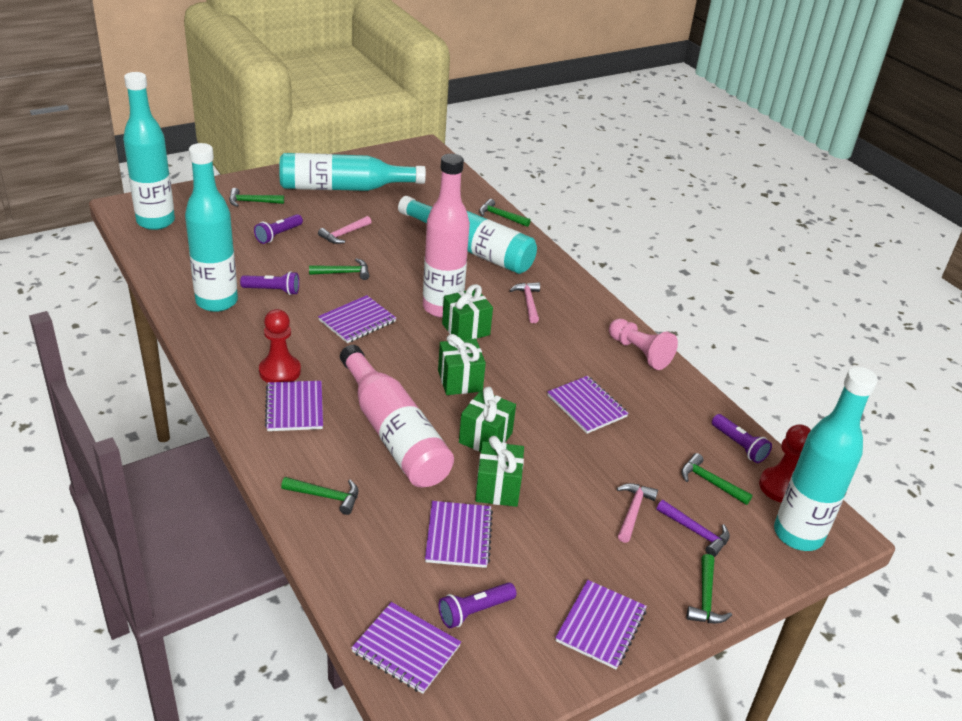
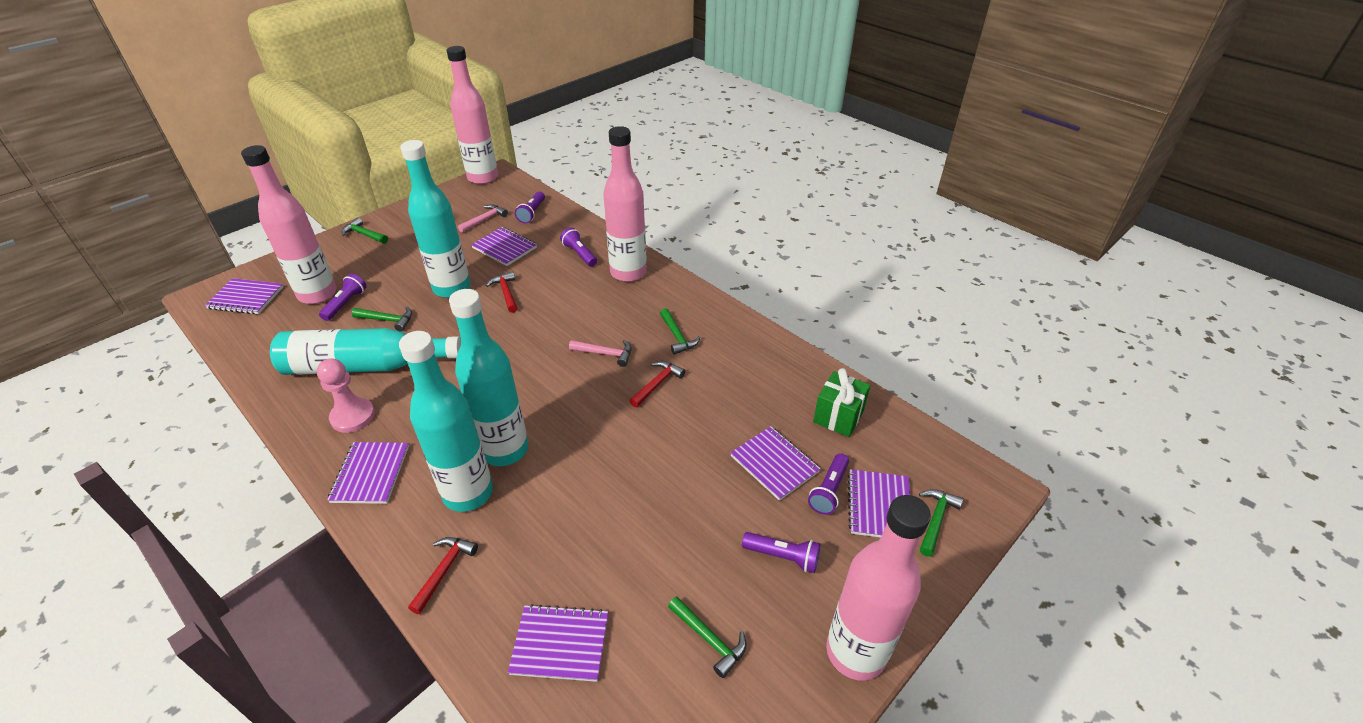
green gift: 4 -> 1
green hammer: 6 -> 5
pink bottle: 2 -> 4
pink hammer: 3 -> 2
purple flashlight: 4 -> 5
purple hammer: 1 -> 0
red hammer: 0 -> 3
red pawn: 2 -> 0
turquoise bottle: 5 -> 4

